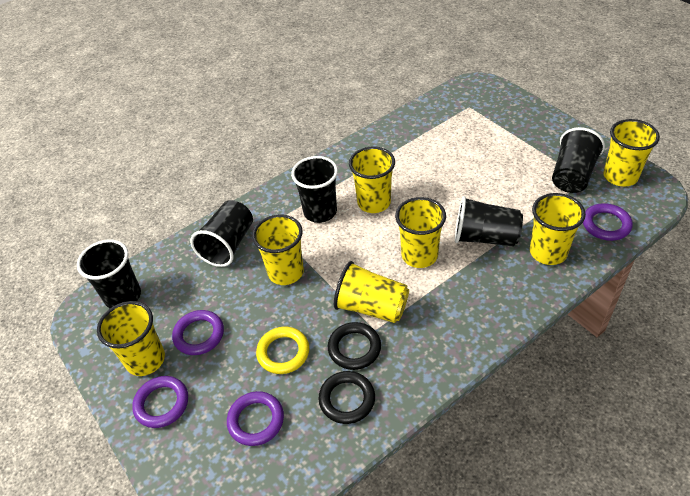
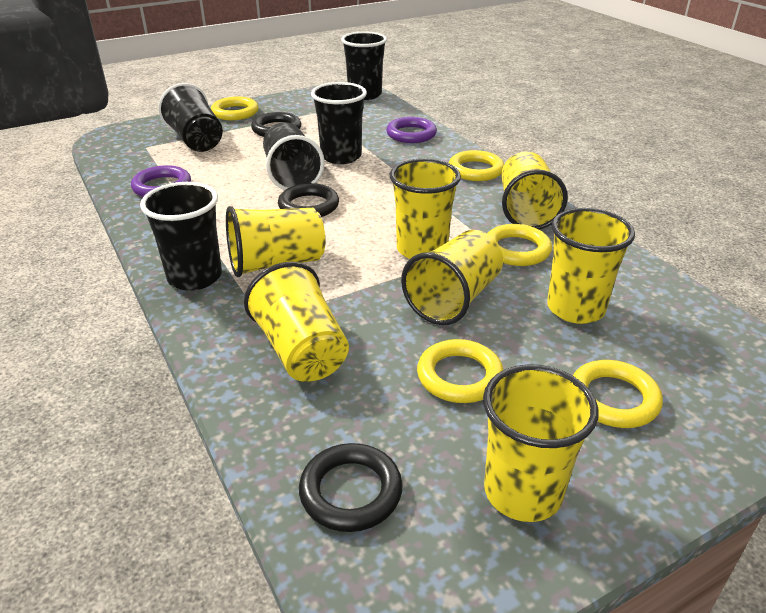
black ring: 2 -> 3
purple ring: 4 -> 2
yellow ring: 1 -> 5

